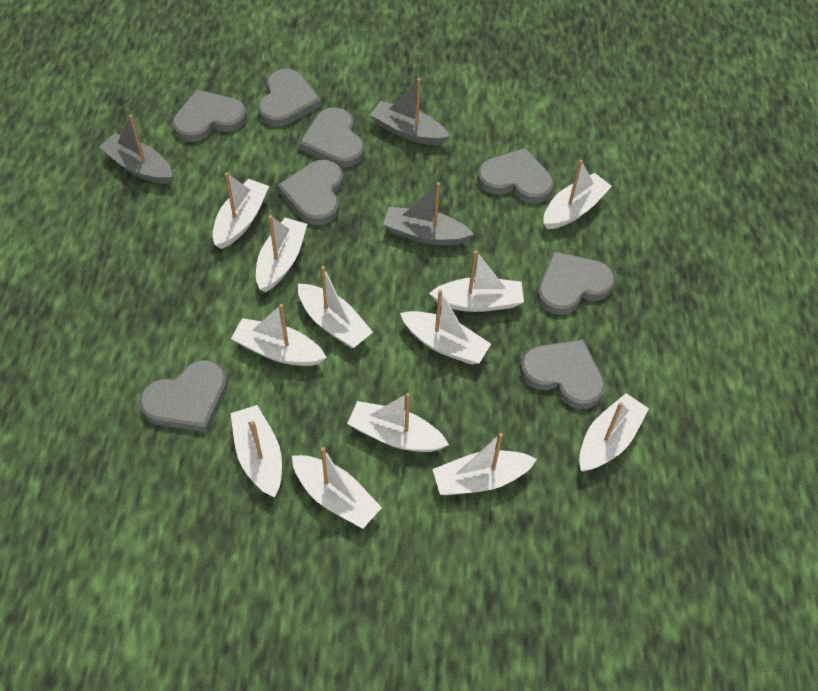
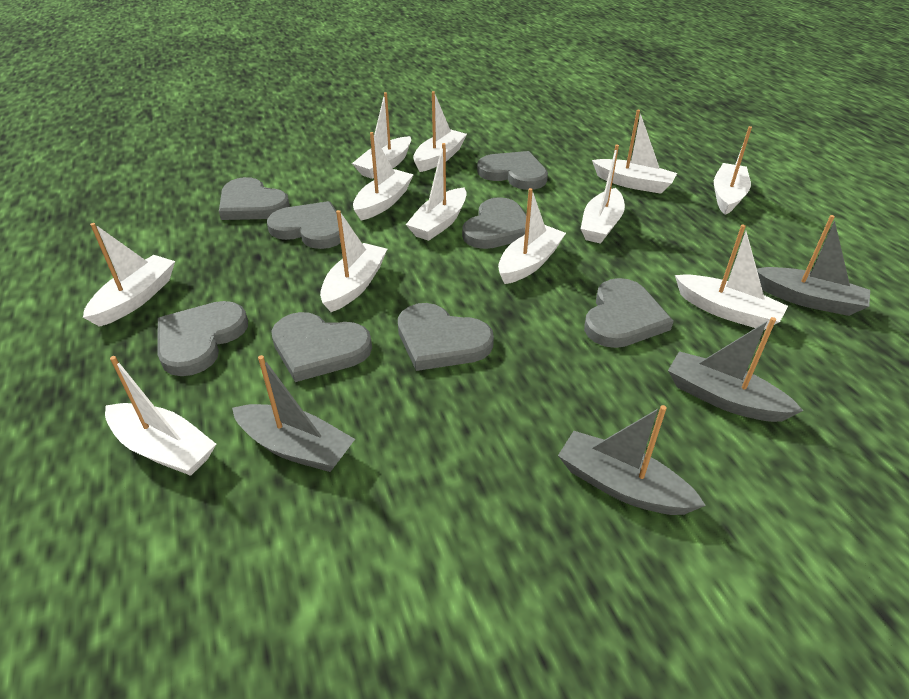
grey boat: 3 -> 4

